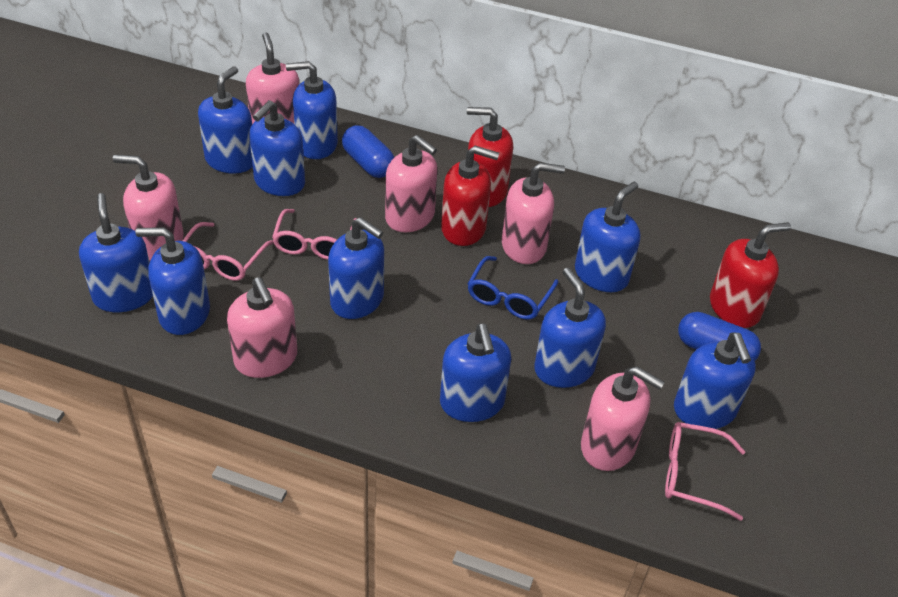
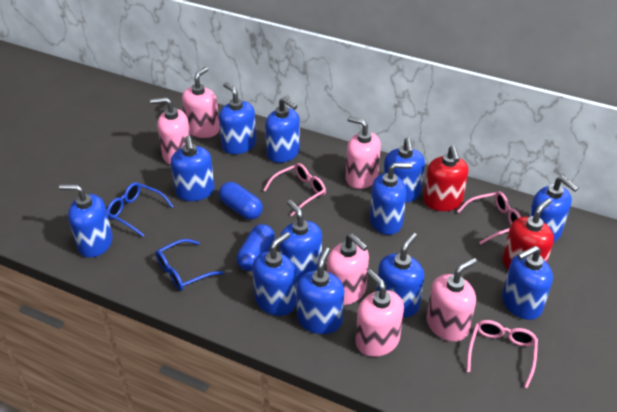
blue glasses: 1 -> 2
blue soap dispenser: 10 -> 12
red soap dispenser: 3 -> 2

